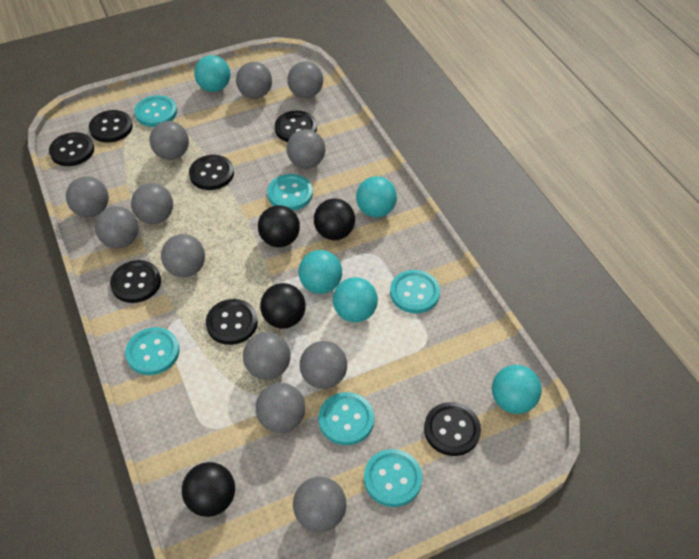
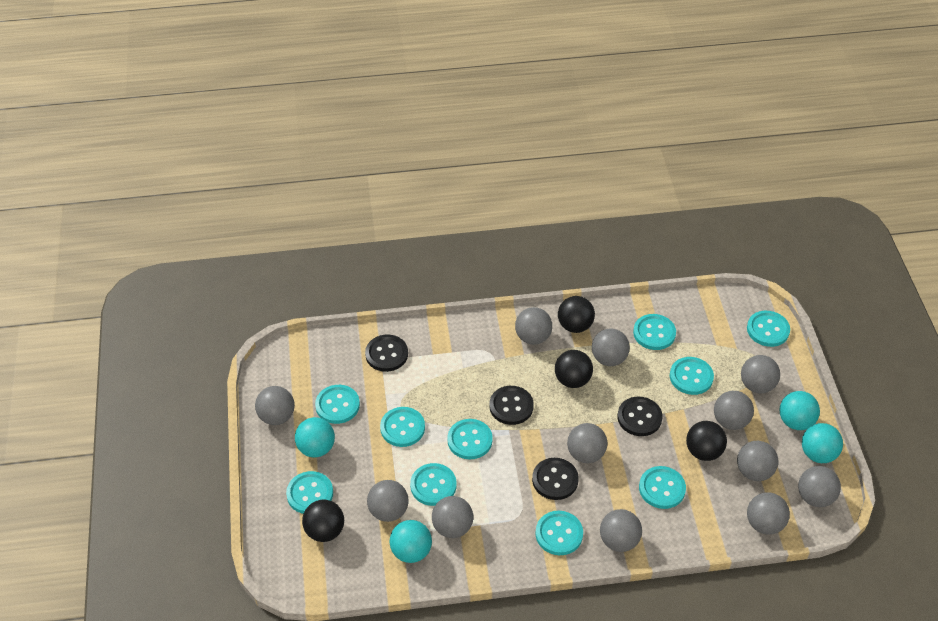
black button: 7 -> 4
turquoise ball: 5 -> 4
turquoise button: 6 -> 10

